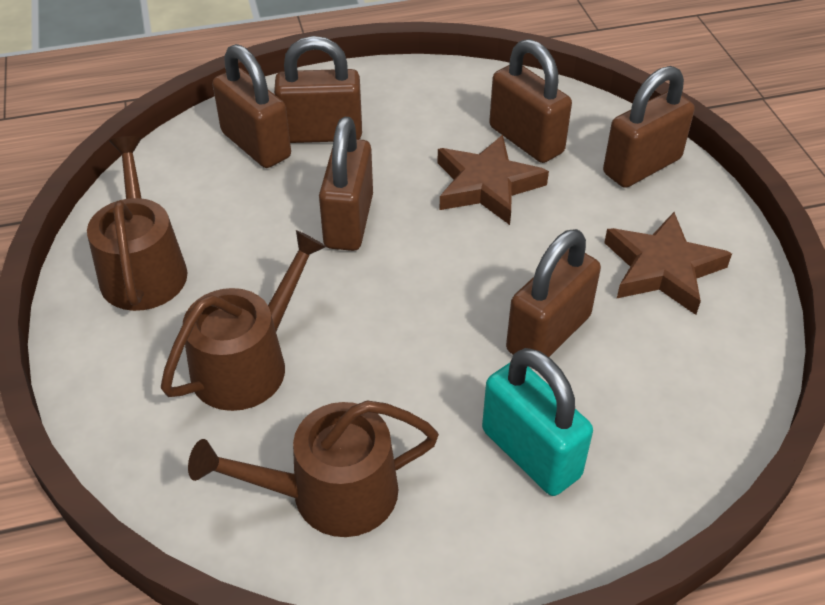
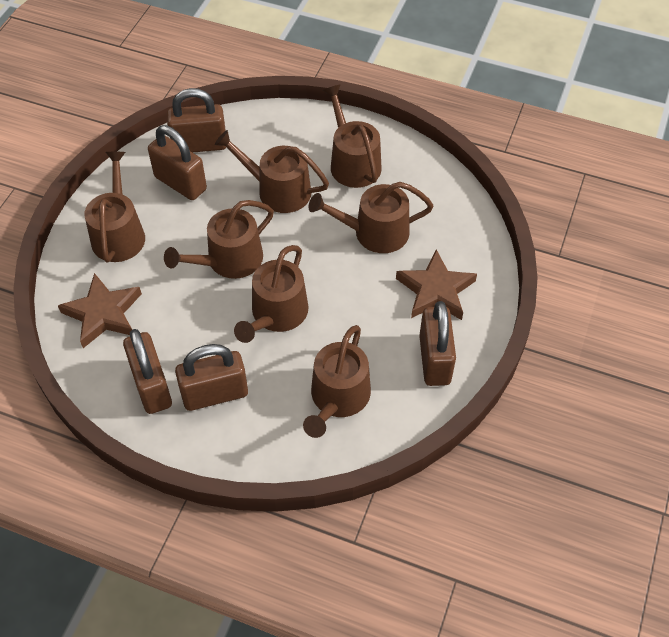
brown padlock: 6 -> 5
brown watering can: 3 -> 7
turquoise padlock: 1 -> 0

